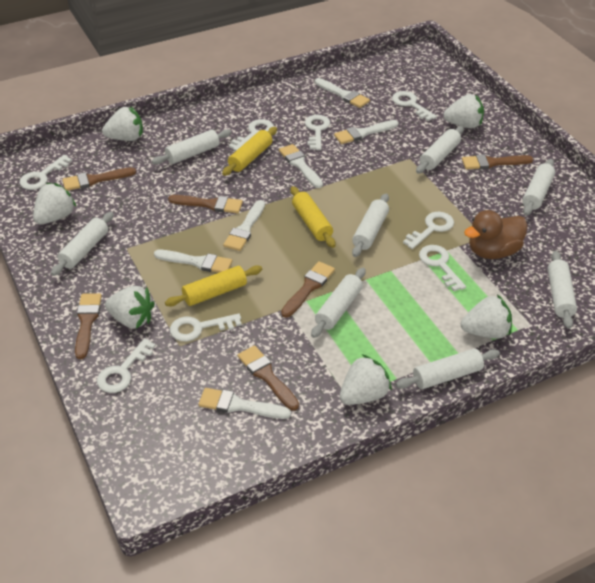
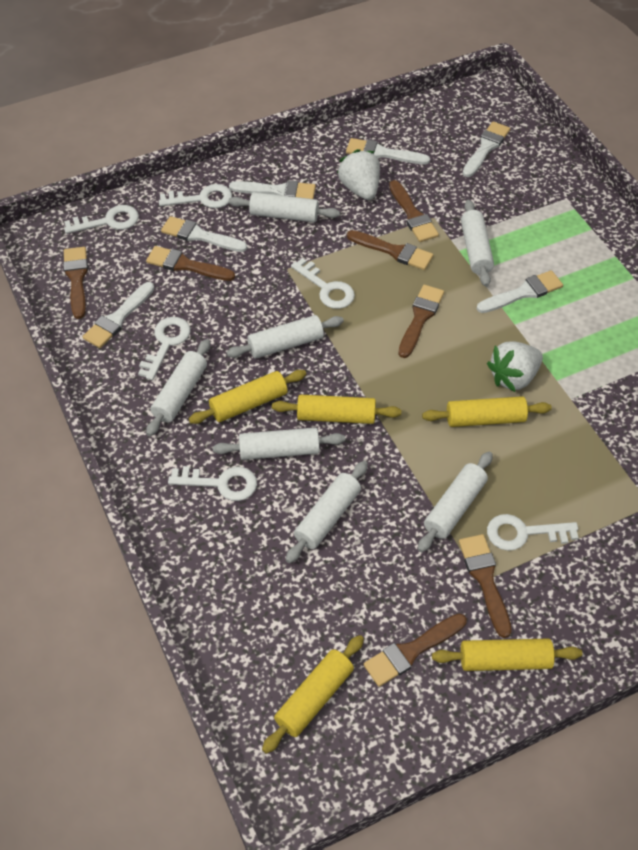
brown brush: 6 -> 7
brown duck: 1 -> 0
white key: 8 -> 6
white rolling pin: 8 -> 7
white strawberry: 6 -> 2
yellow rolling pin: 3 -> 5

